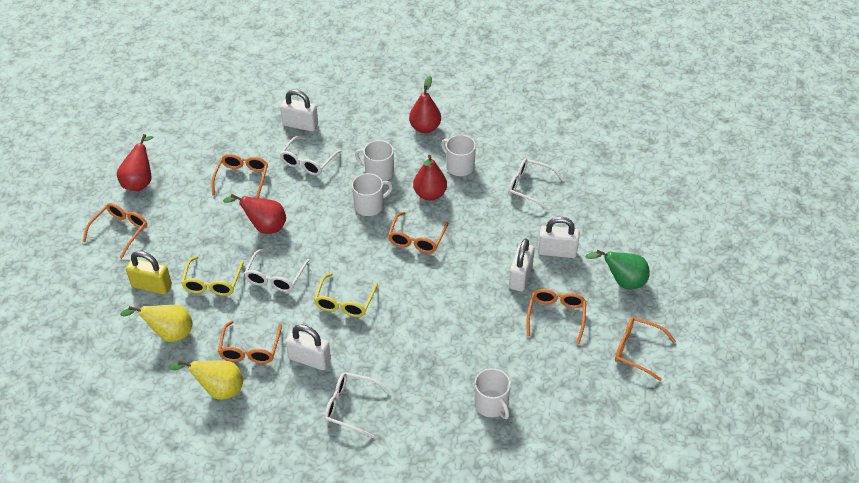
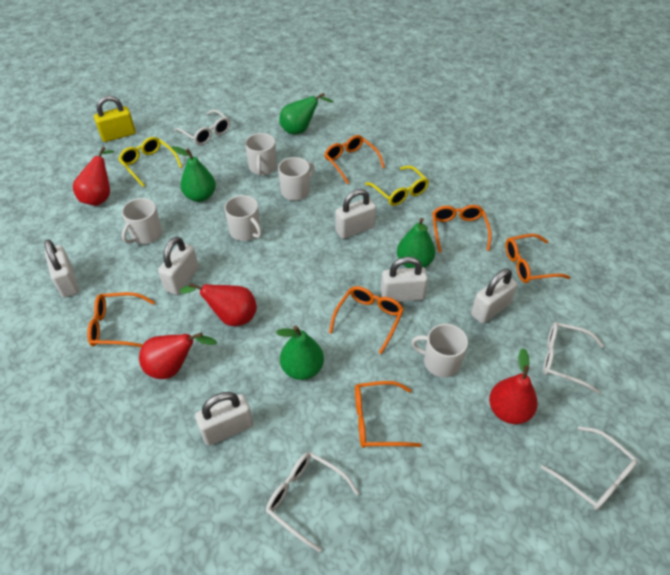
green pear: 1 -> 4
white mug: 4 -> 5
white padlock: 4 -> 6
yellow pear: 2 -> 0

